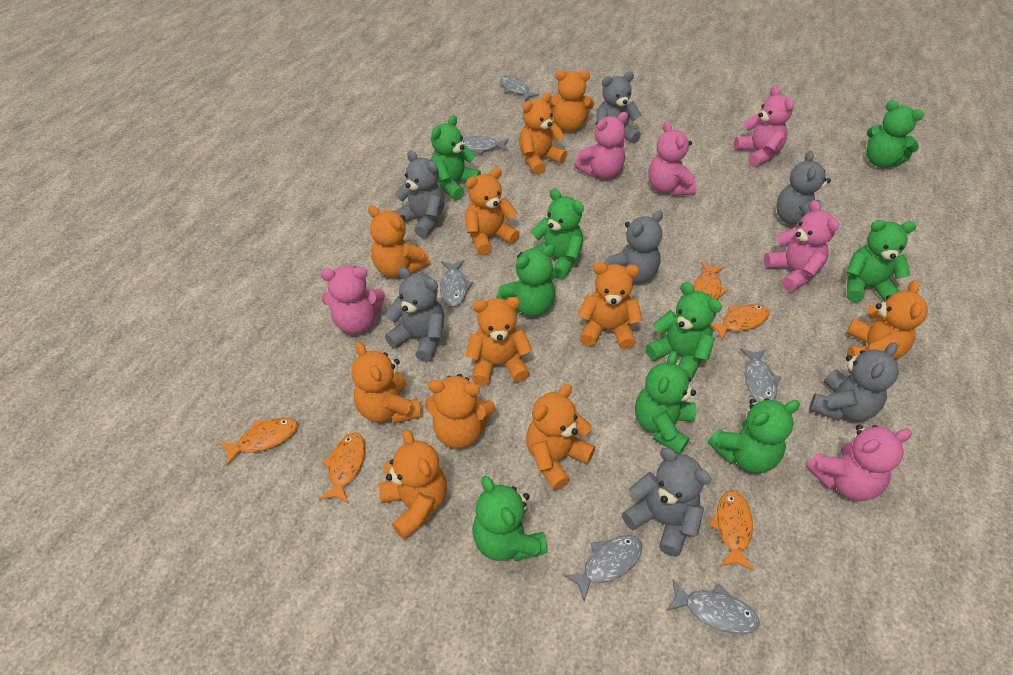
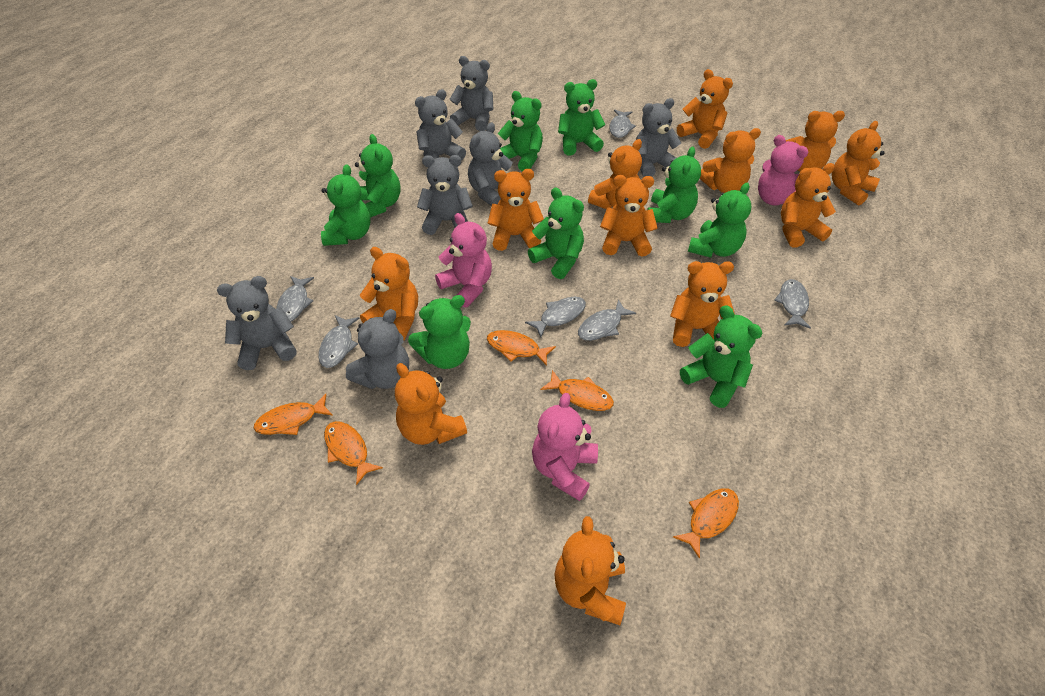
orange teddy bear: 11 -> 12
pink teddy bear: 6 -> 3

